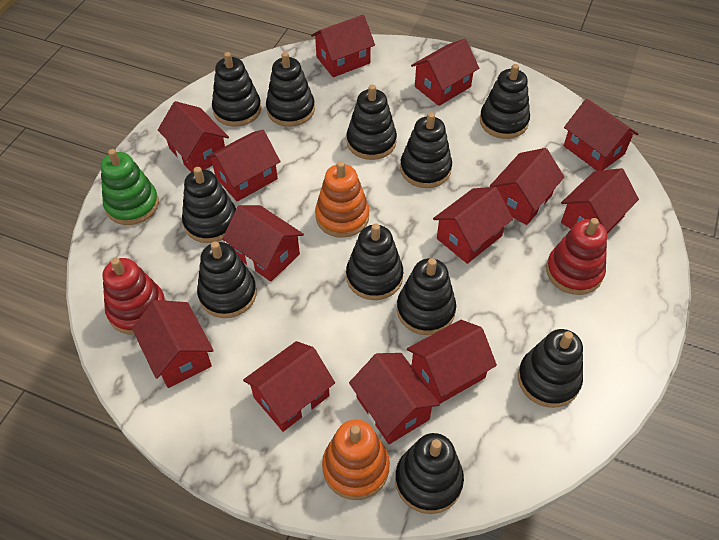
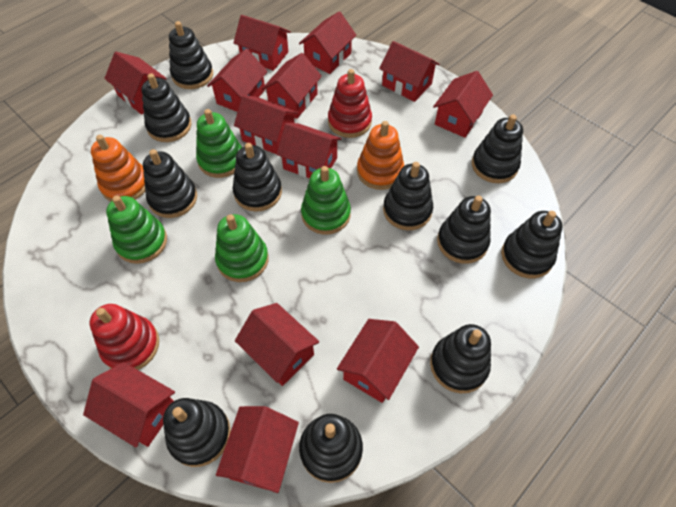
green stacking toy: 1 -> 4

